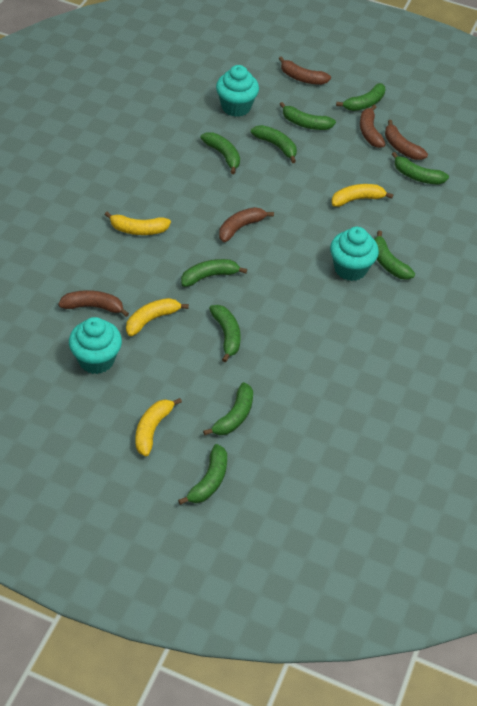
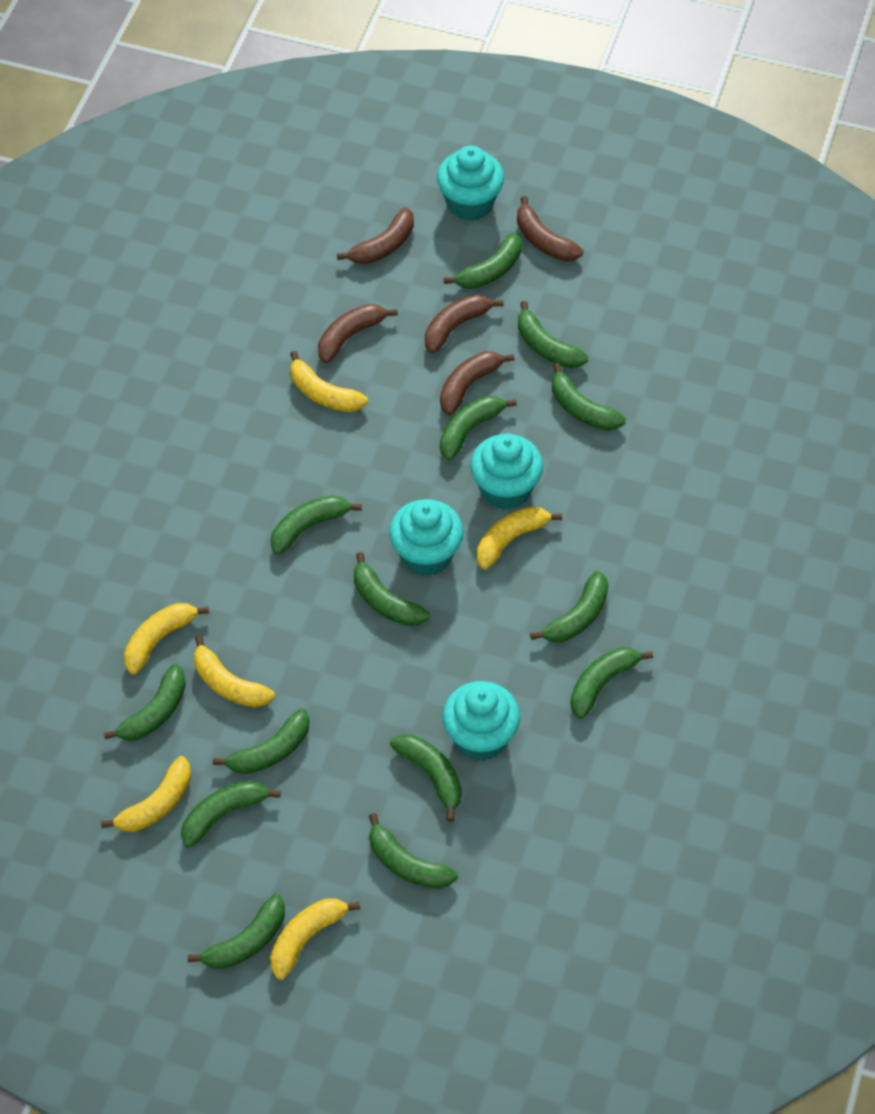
green banana: 10 -> 14
turquoise cupcake: 3 -> 4
yellow banana: 4 -> 6

